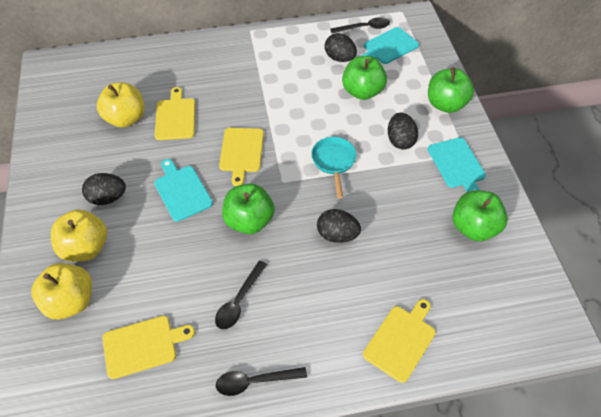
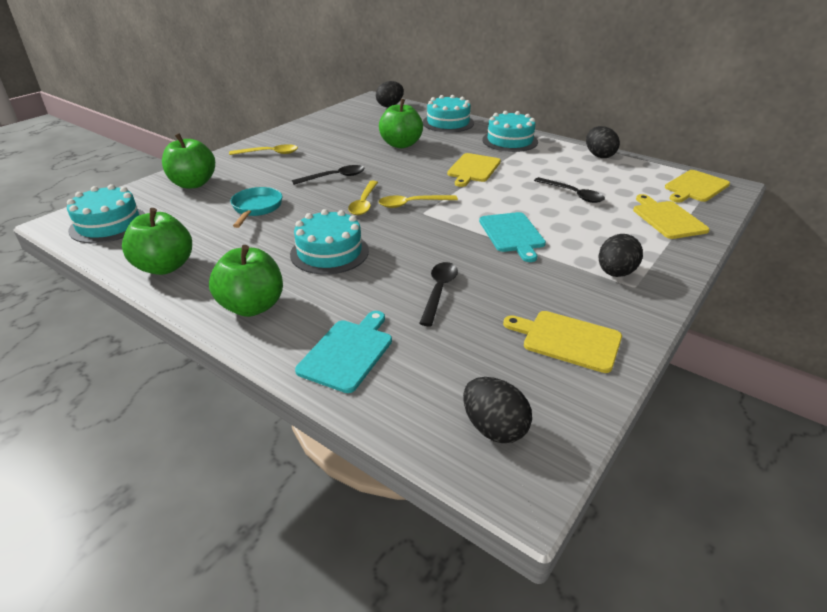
turquoise cake: 0 -> 4
turquoise cutting board: 3 -> 2
yellow apple: 3 -> 0
yellow spoon: 0 -> 3

